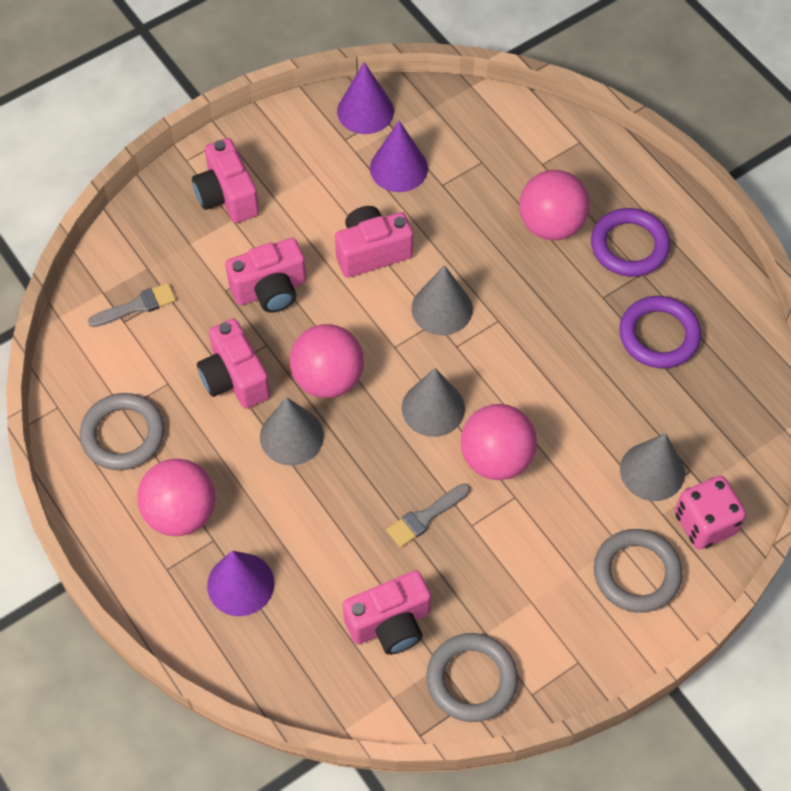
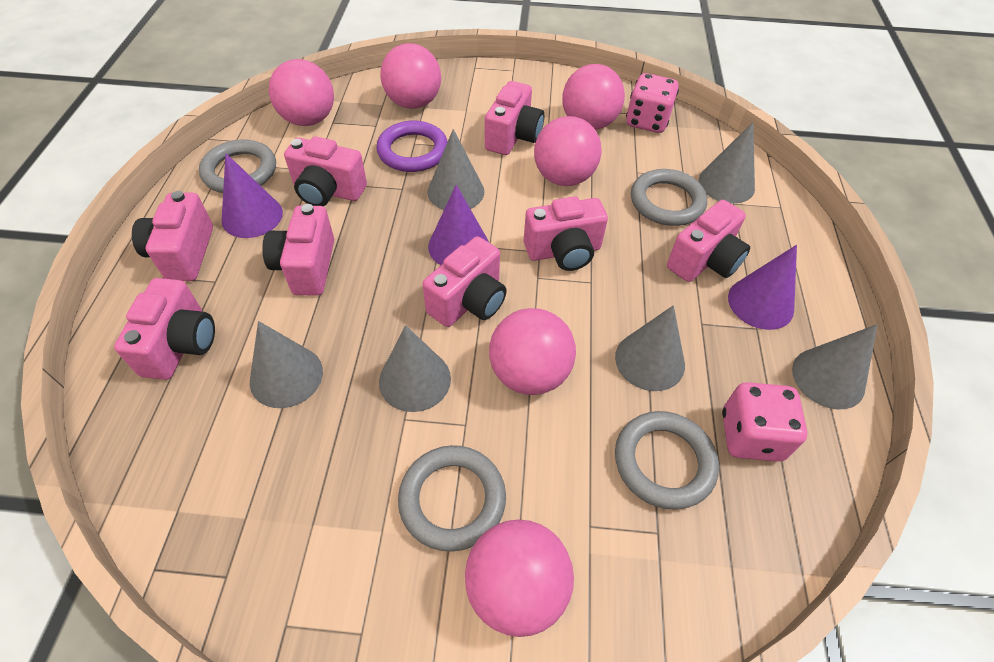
grey brush: 2 -> 0
grey cone: 4 -> 6
grey ring: 3 -> 4
pink ball: 4 -> 6
pink camera: 5 -> 8
pink dice: 1 -> 2
purple ring: 2 -> 1

